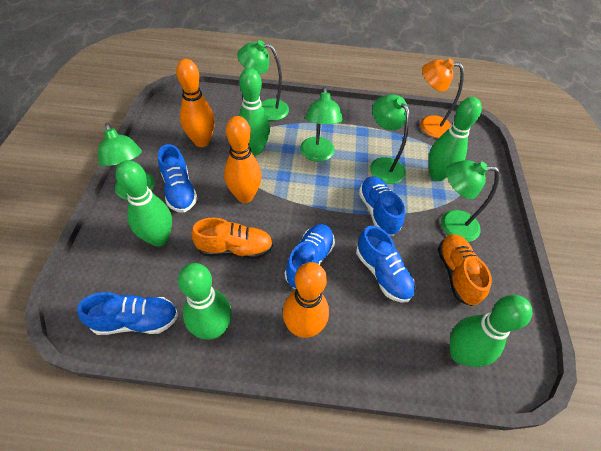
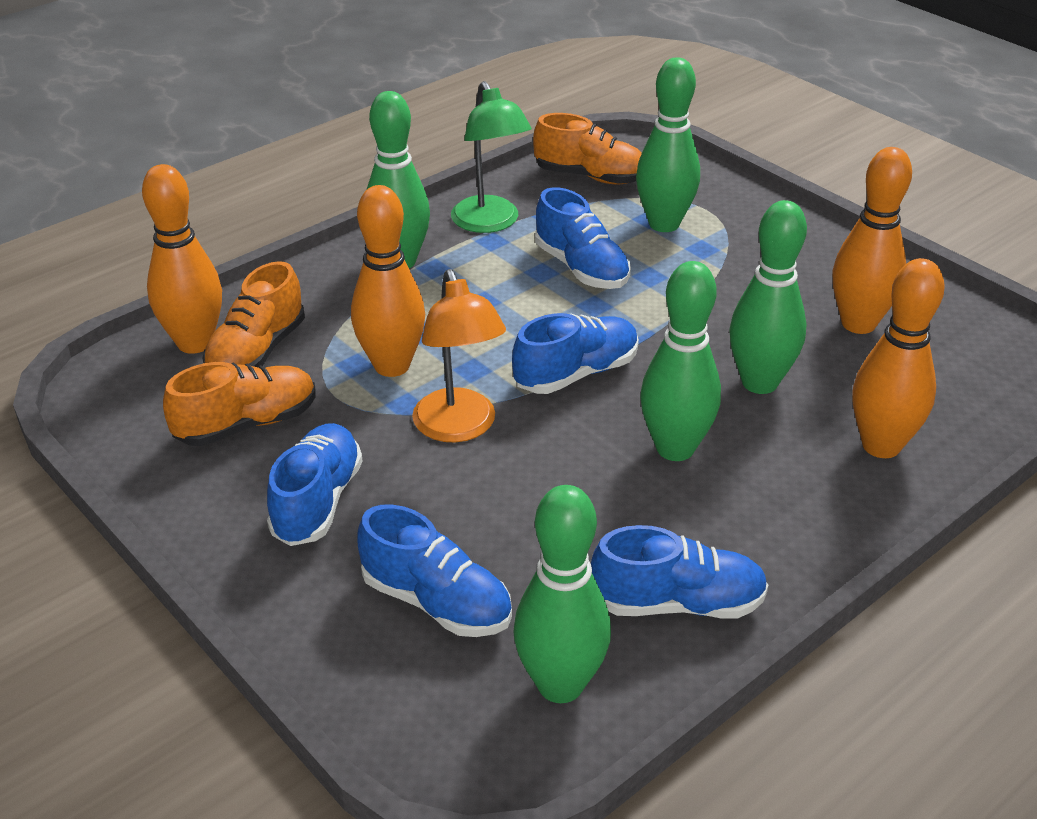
green lamp: 5 -> 1
orange bowling pin: 3 -> 4
orange shoe: 2 -> 3

